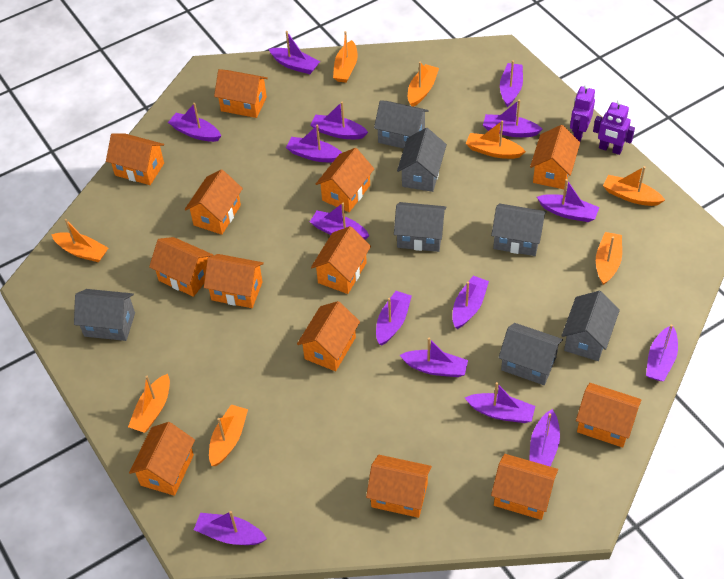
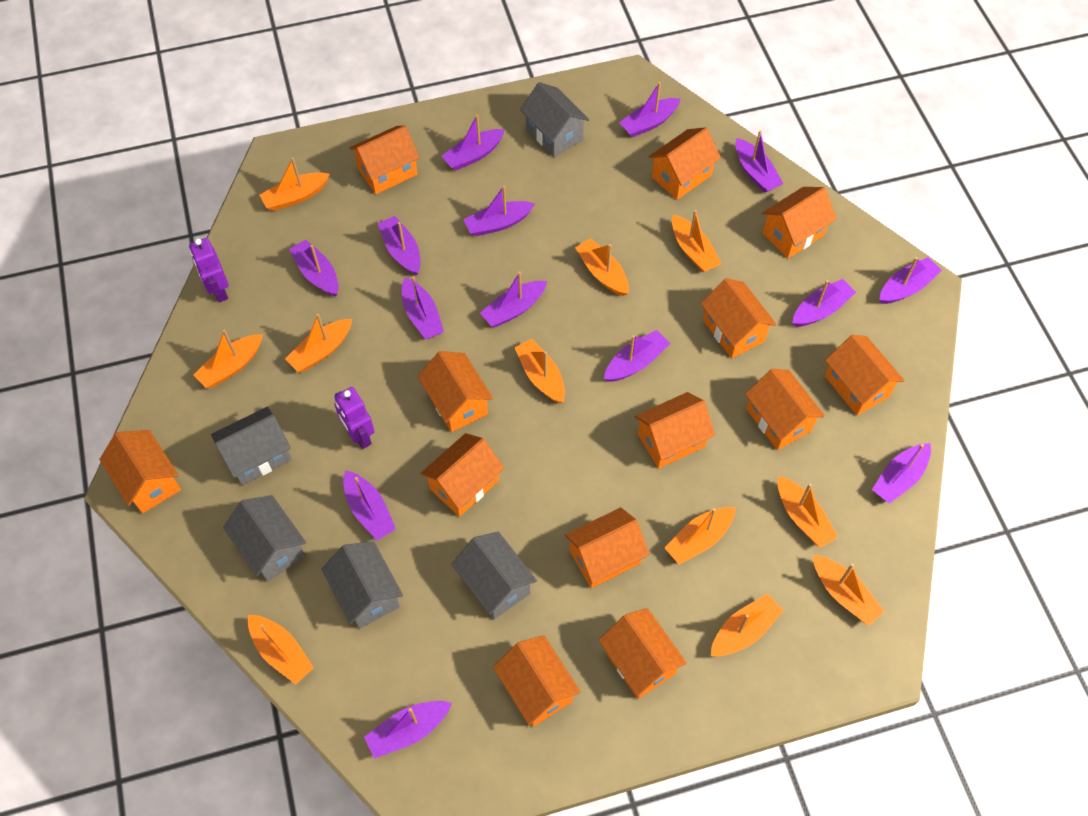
grey house: 7 -> 5
orange boat: 8 -> 11
purple boat: 15 -> 14

